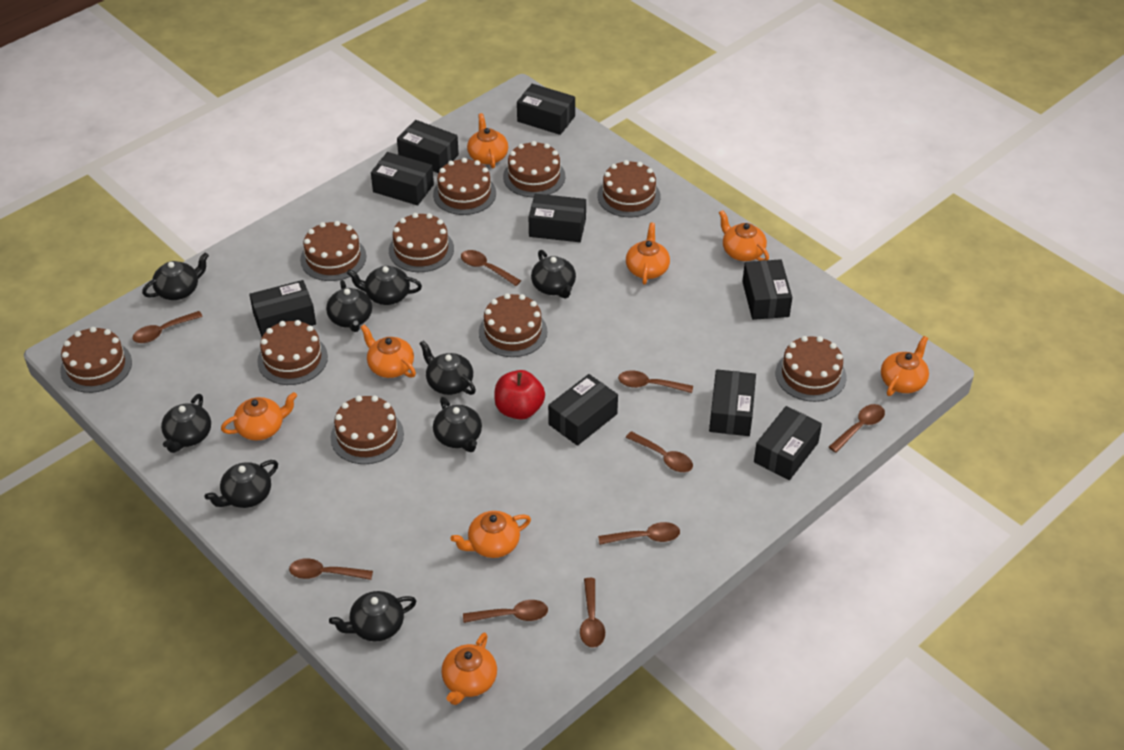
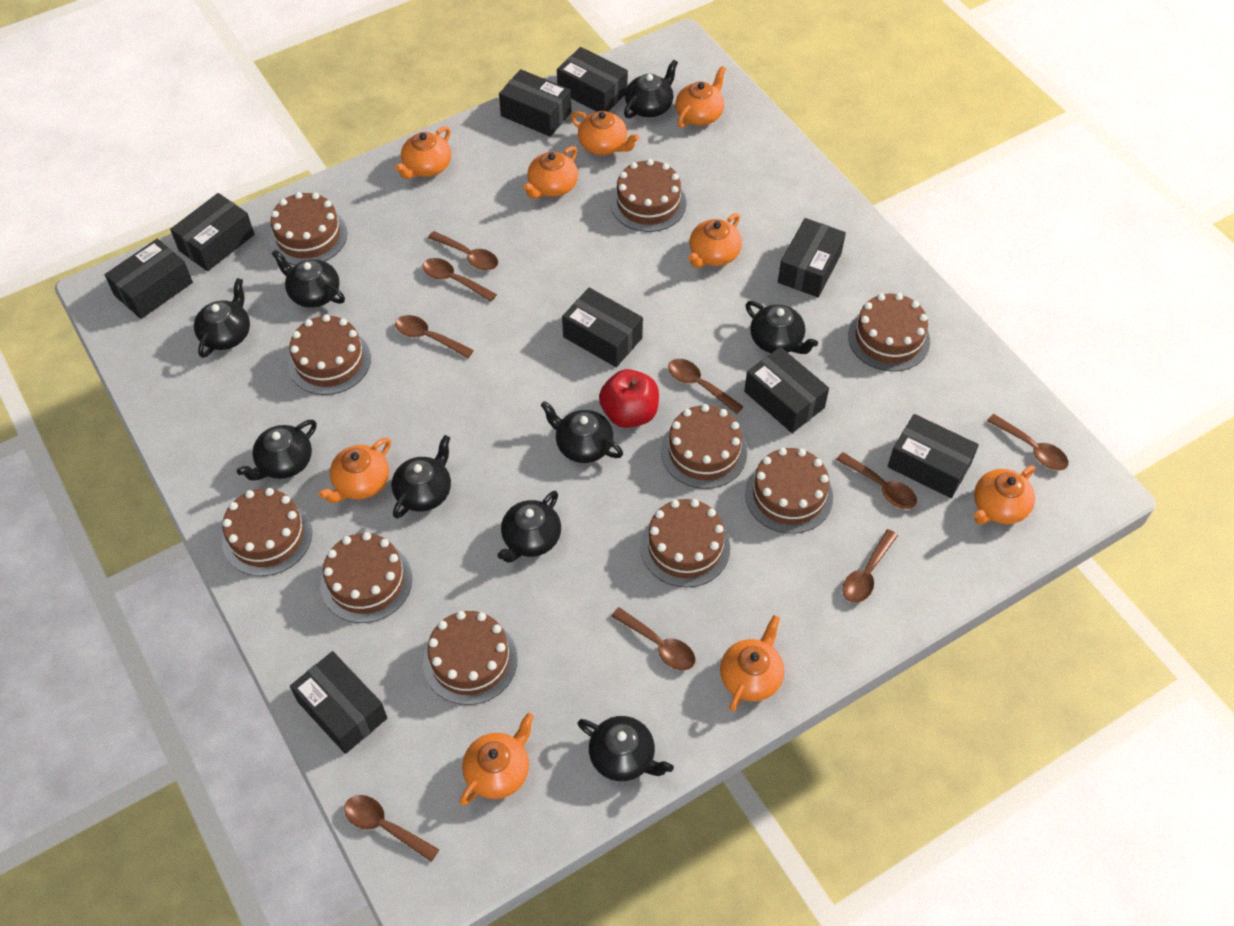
orange teapot: 8 -> 9

